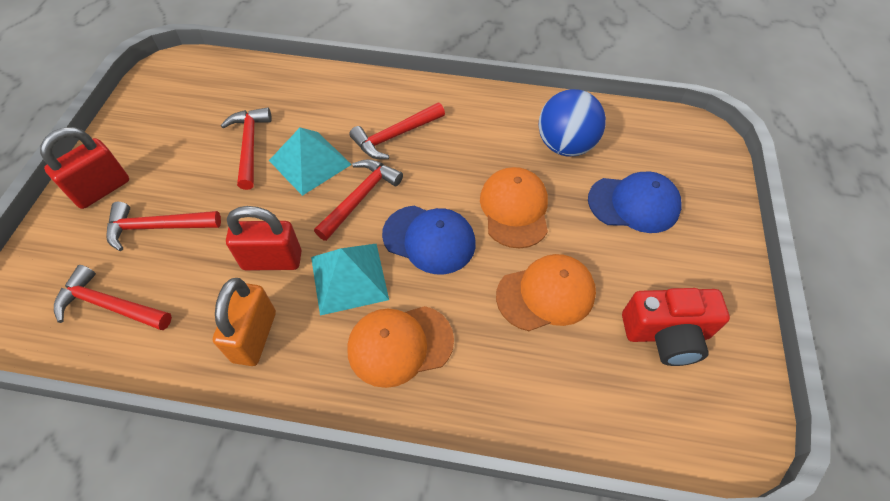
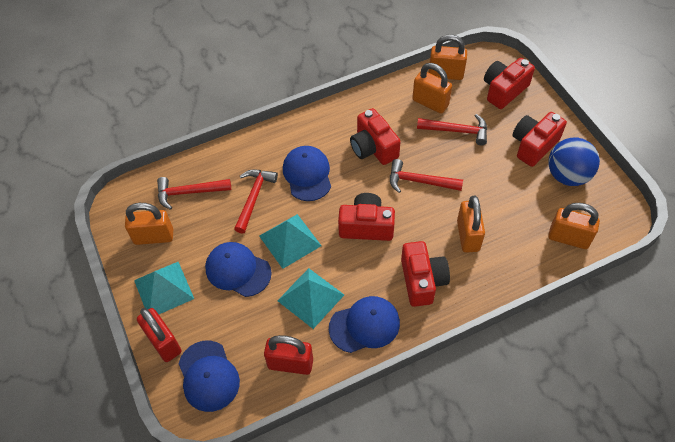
blue cap: 2 -> 4
orange cap: 3 -> 0
orange padlock: 1 -> 5
red camera: 1 -> 5
red hammer: 5 -> 4
turquoise pyramid: 2 -> 3

